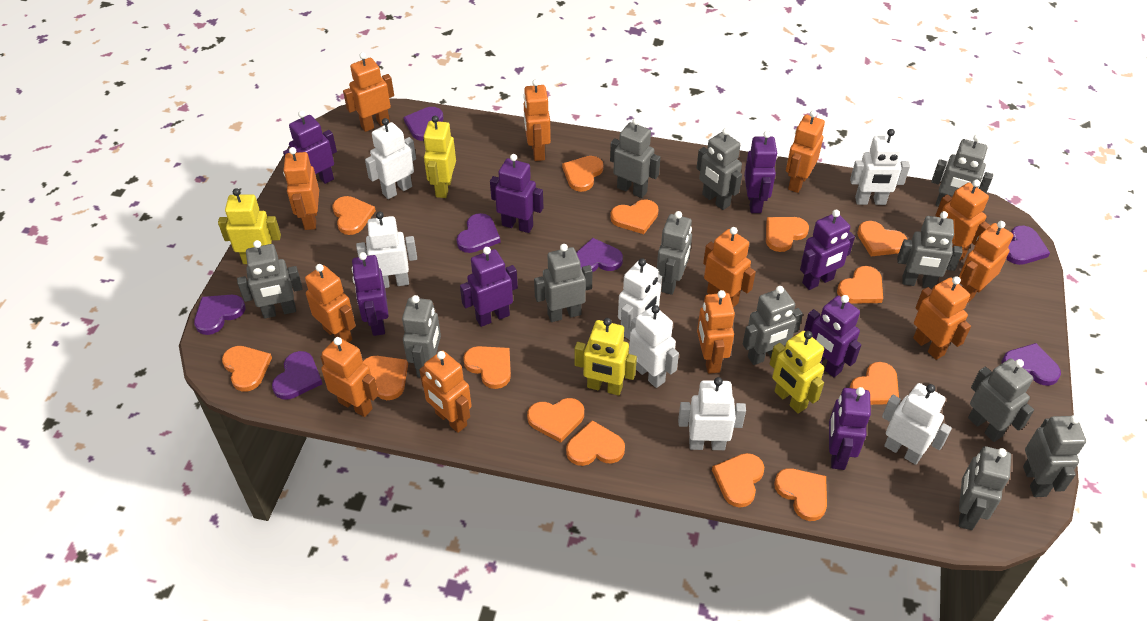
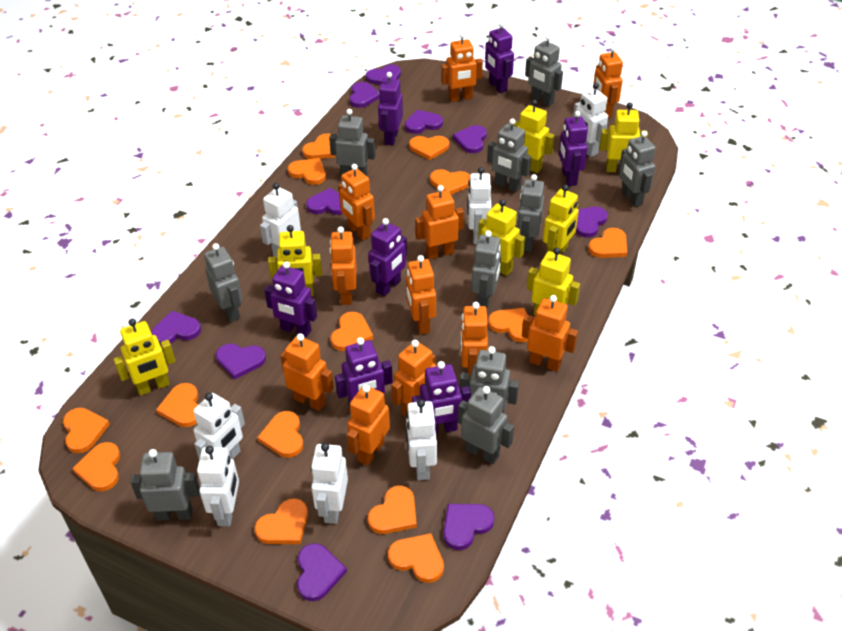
grey robot: 12 -> 10
orange robot: 12 -> 11
purple heart: 7 -> 10
purple robot: 8 -> 7
yellow robot: 4 -> 7

